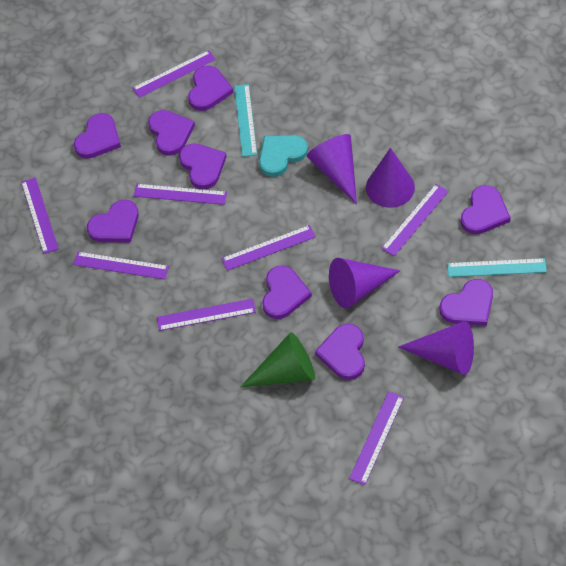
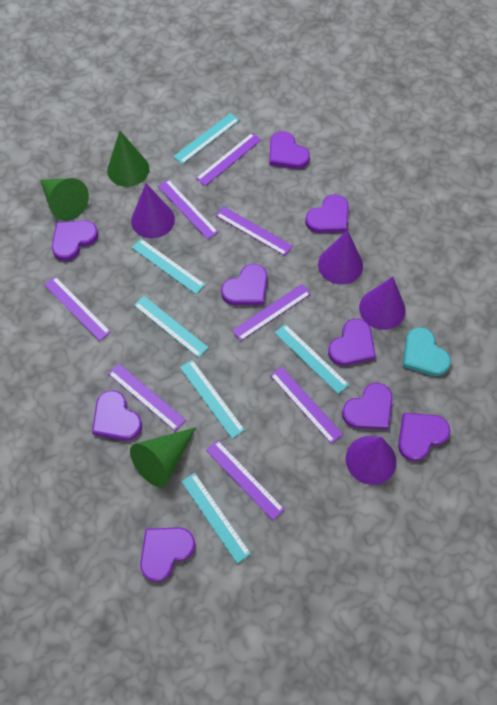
green cone: 1 -> 3
turquoise ruler: 2 -> 6

